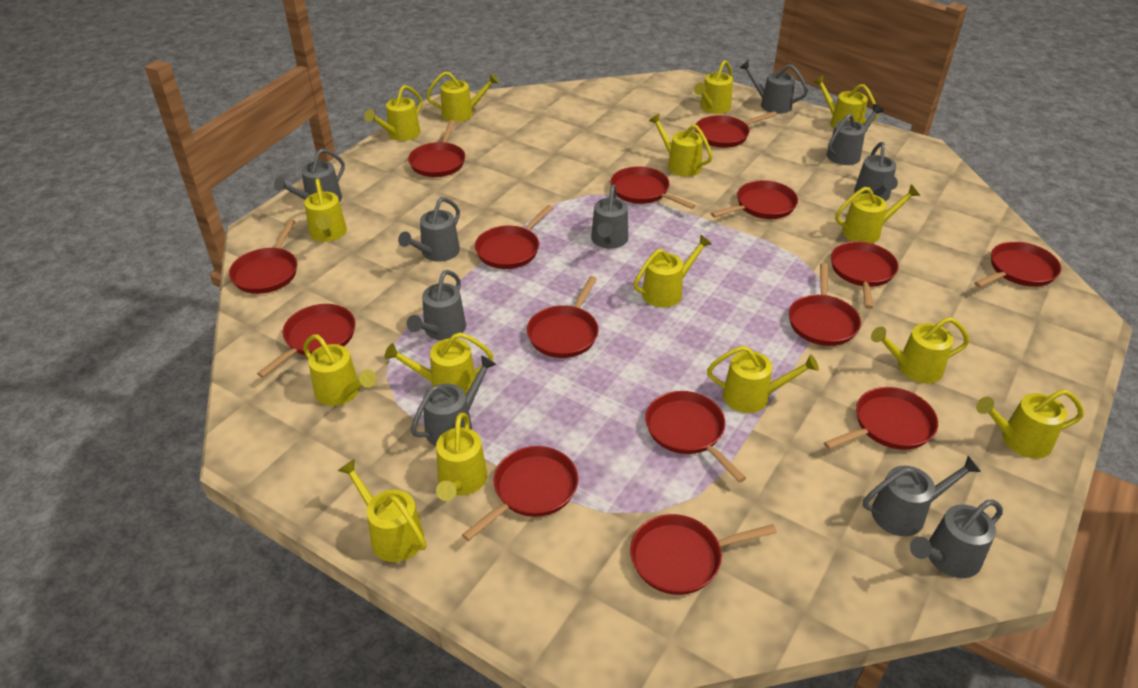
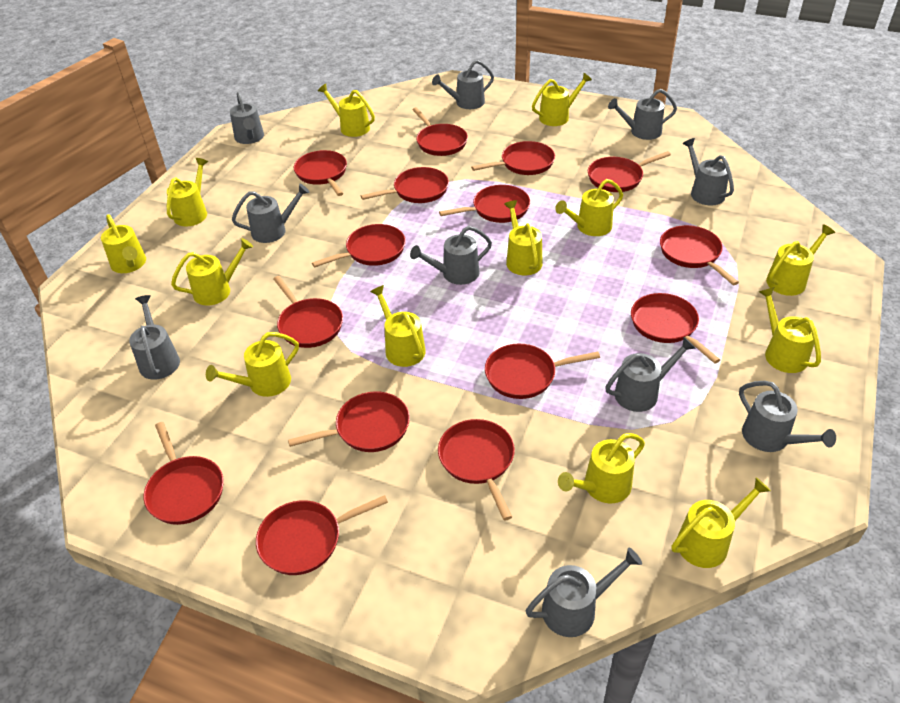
yellow watering can: 15 -> 13

